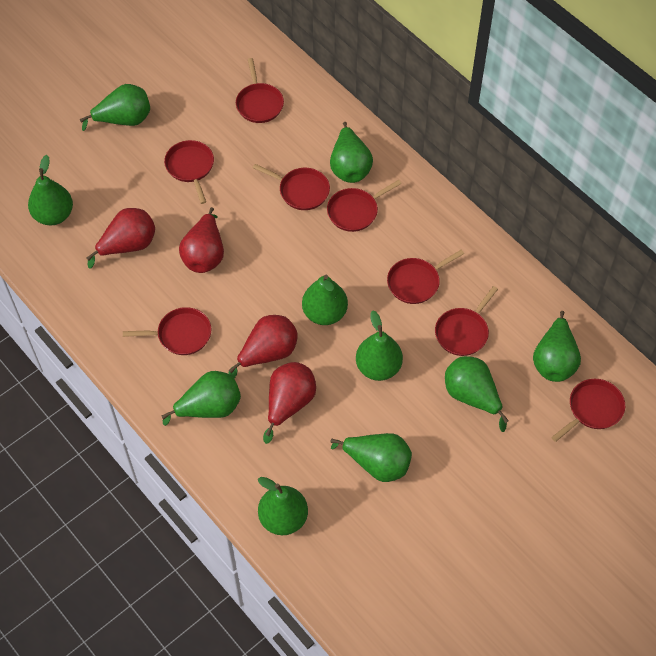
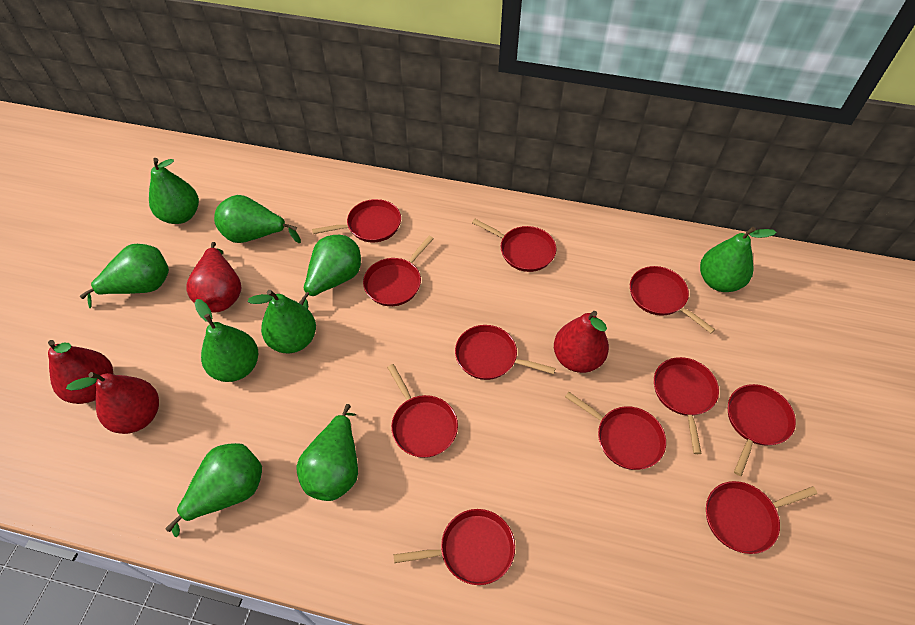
green pear: 10 -> 9
red pan: 8 -> 11

